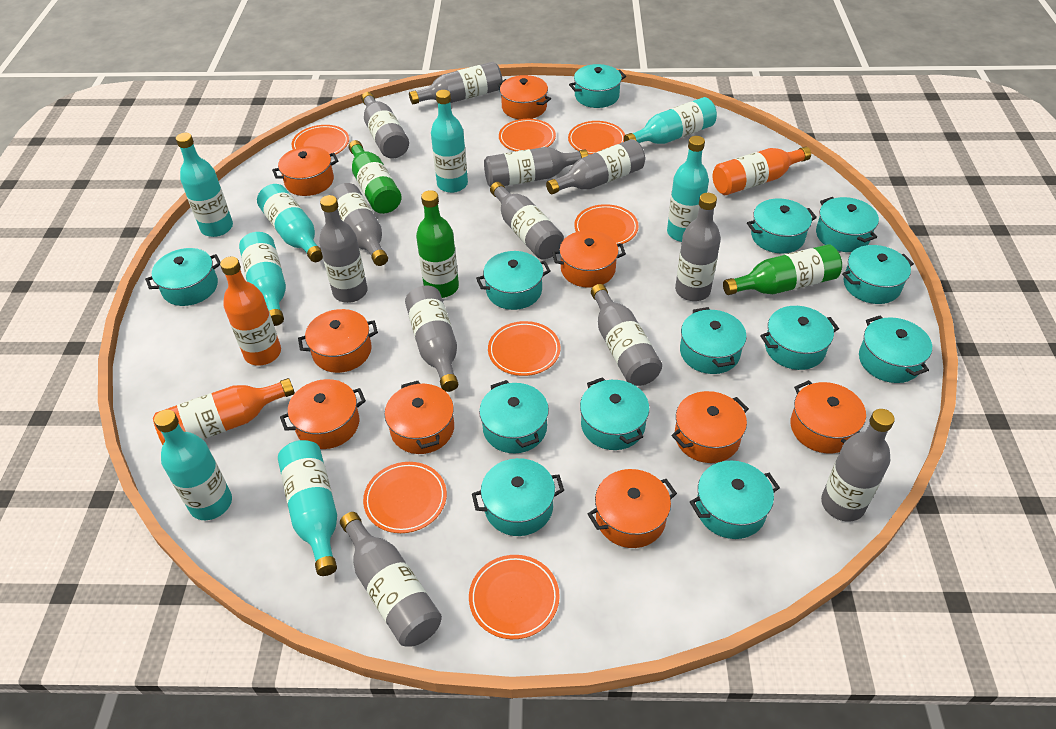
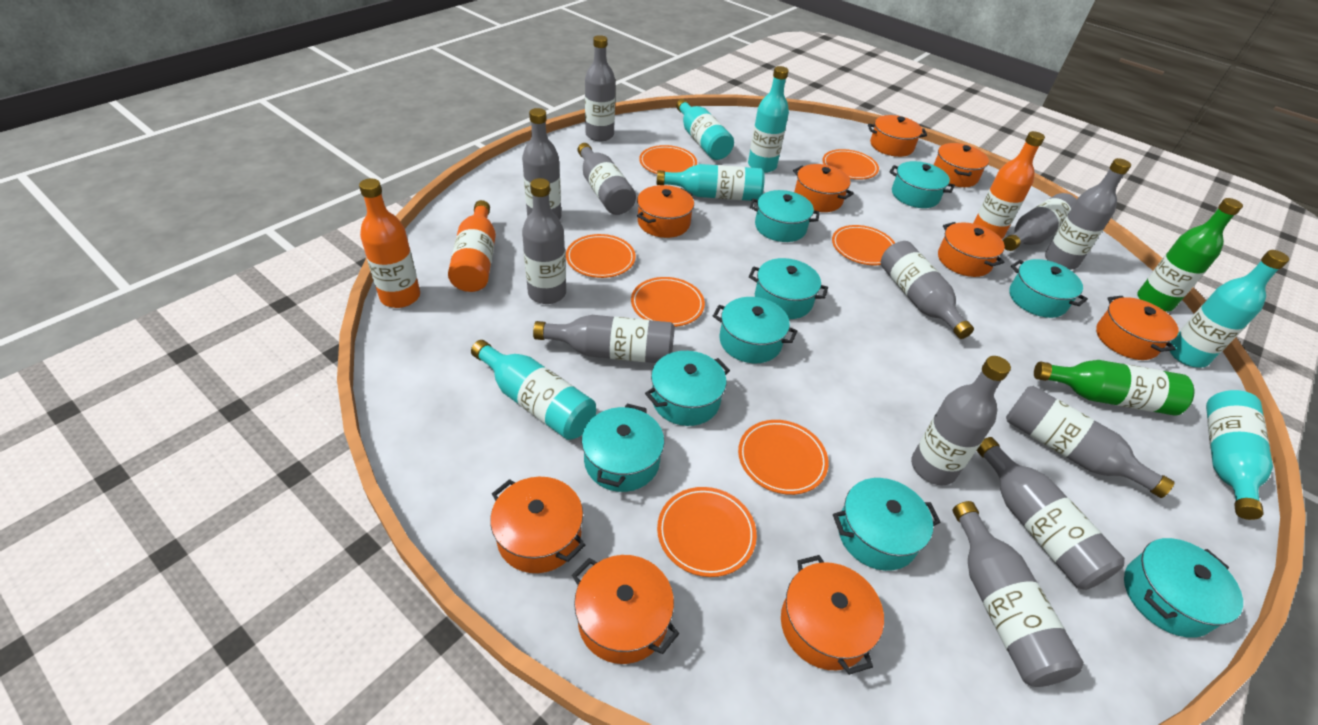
green bottle: 3 -> 2
turquoise bottle: 8 -> 6
turquoise pot: 13 -> 9

